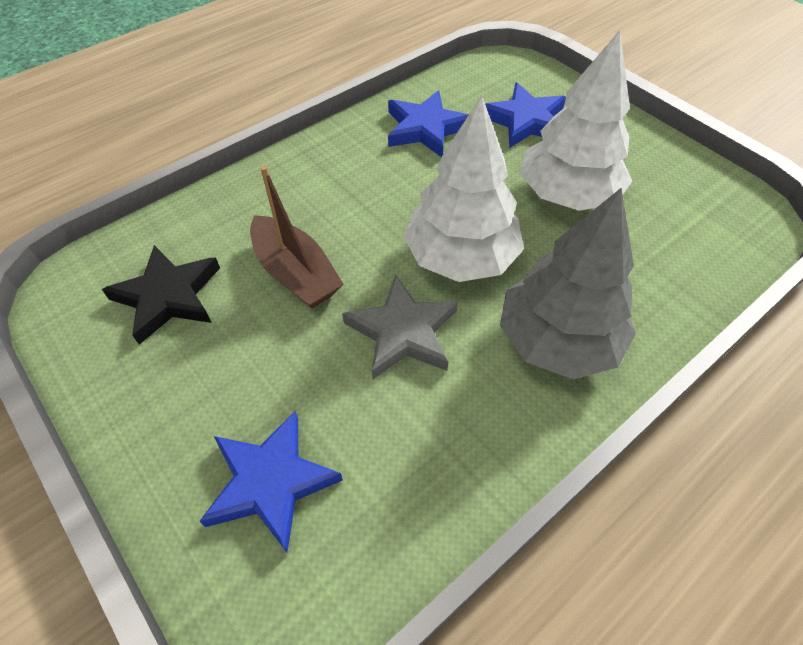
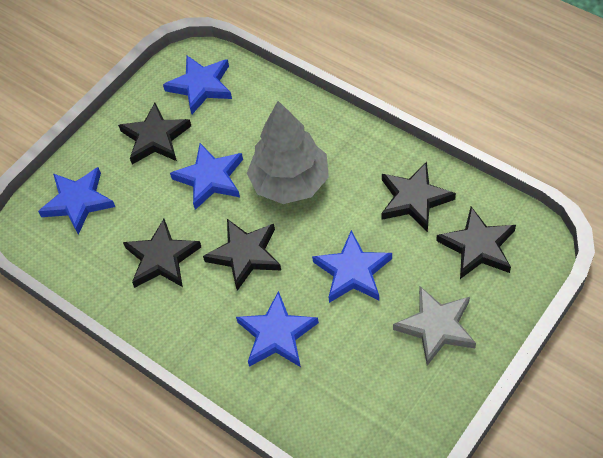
black star: 1 -> 5
blue star: 3 -> 5
brown boat: 1 -> 0
white tree: 2 -> 0

